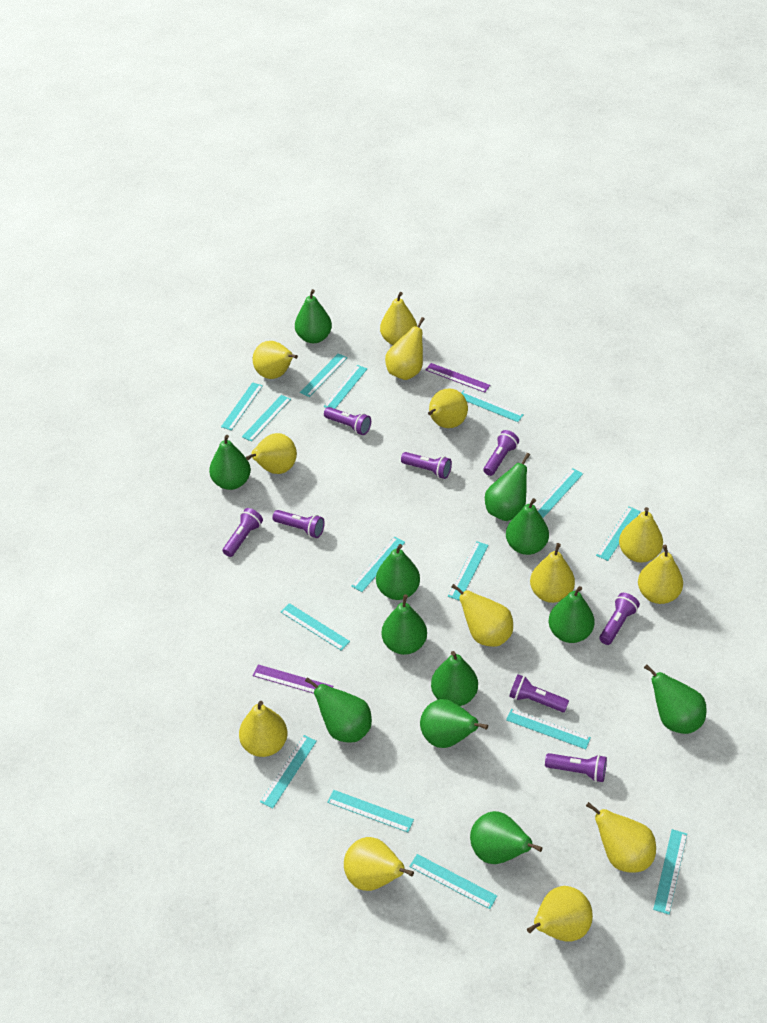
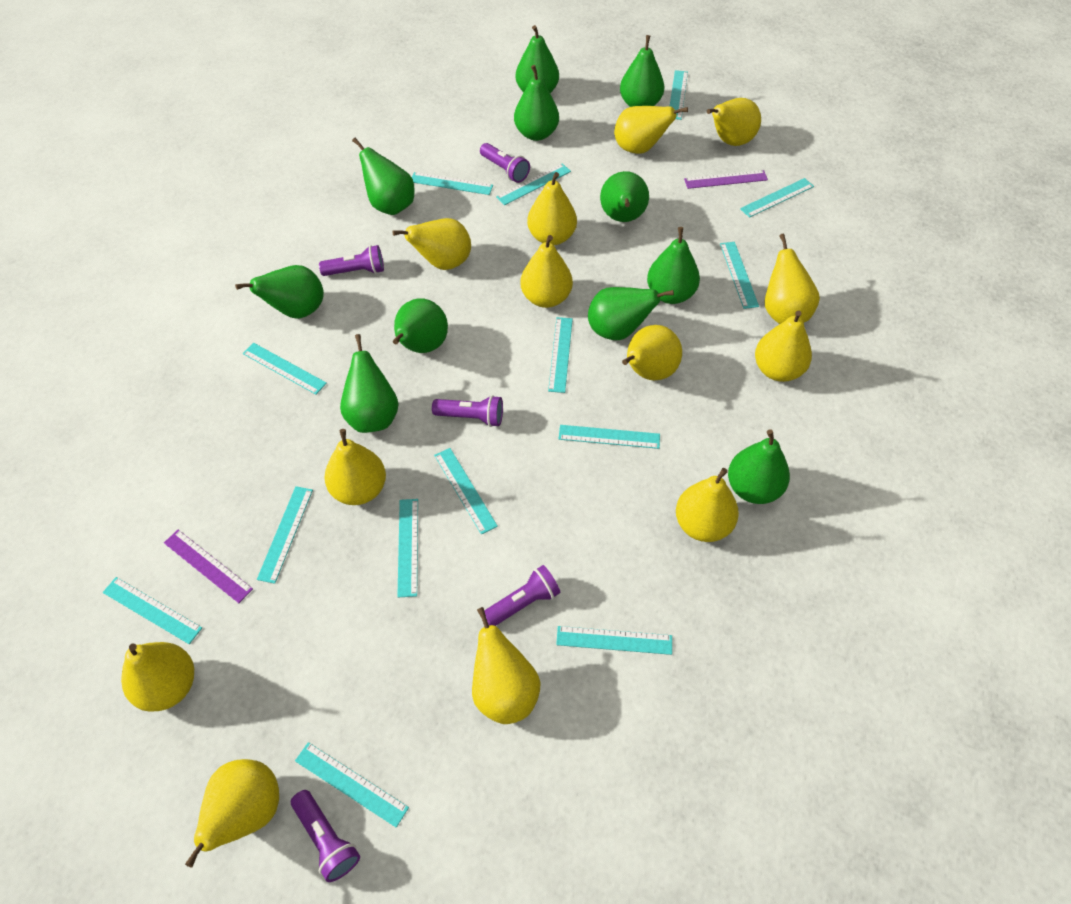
green pear: 12 -> 11
purple flashlight: 8 -> 5
turquoise ruler: 15 -> 14

